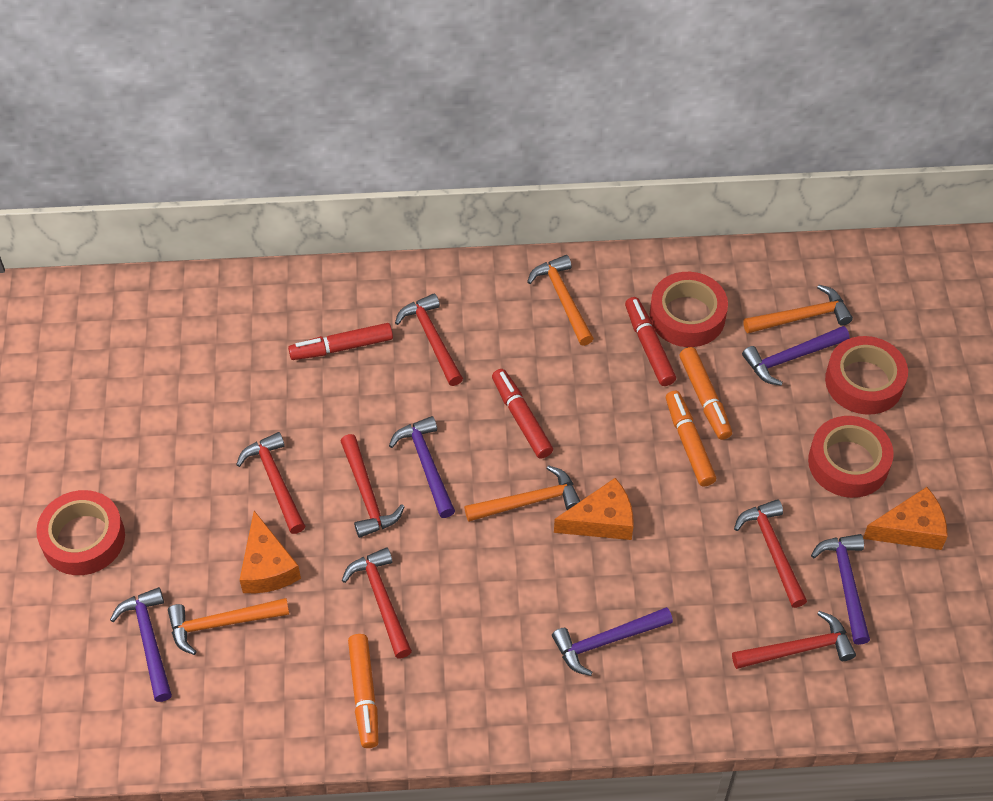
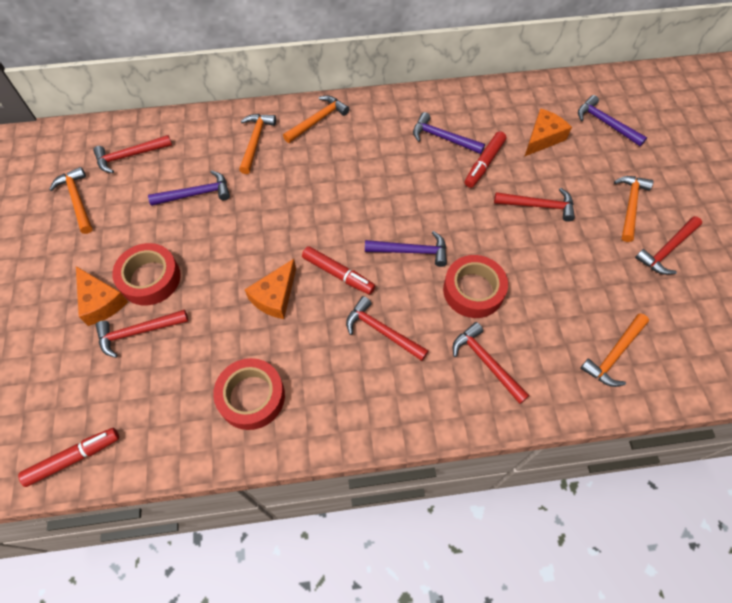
orange hammer: 4 -> 5
orange marker: 3 -> 0
purple hammer: 5 -> 4
red tape: 4 -> 3

